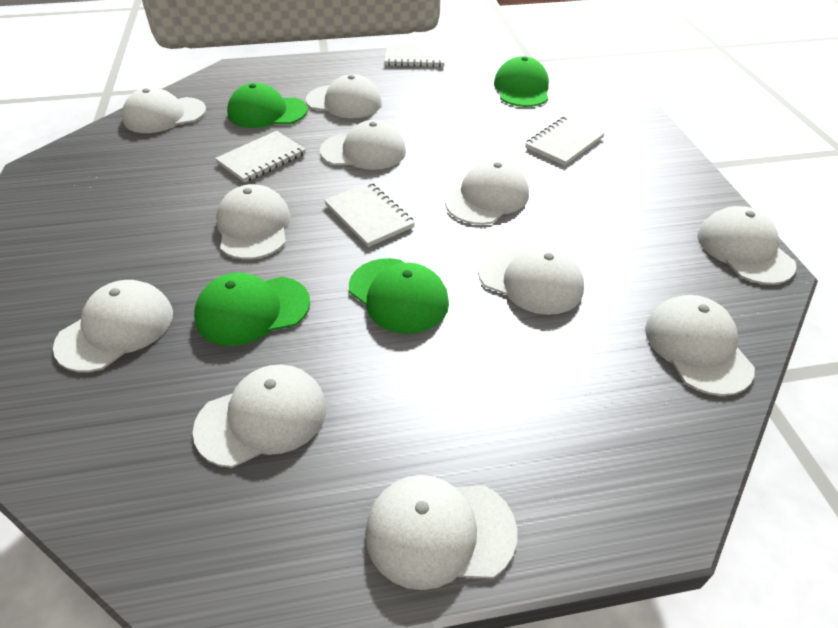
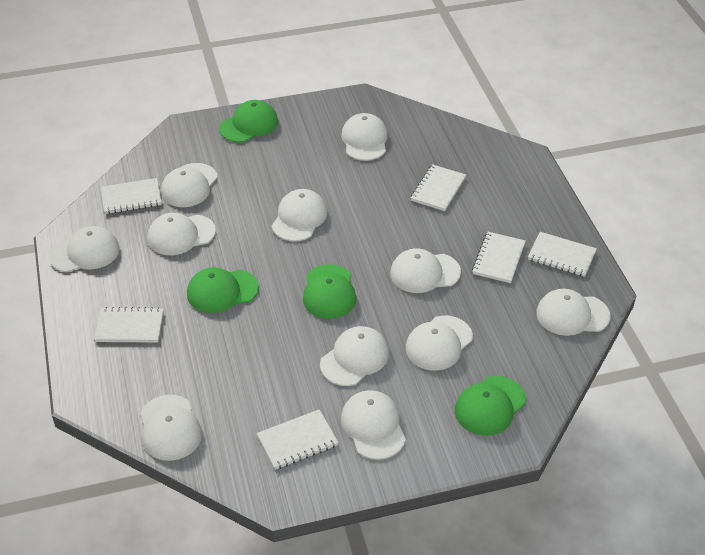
white notebook: 4 -> 6

